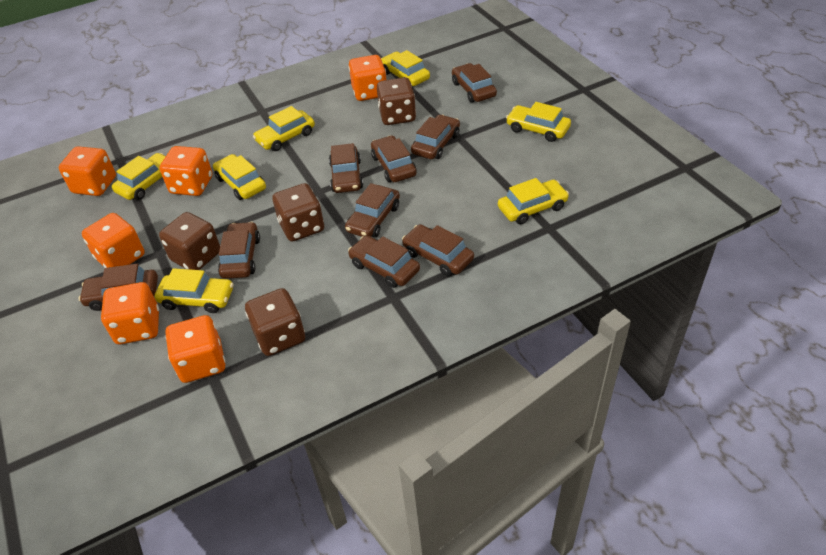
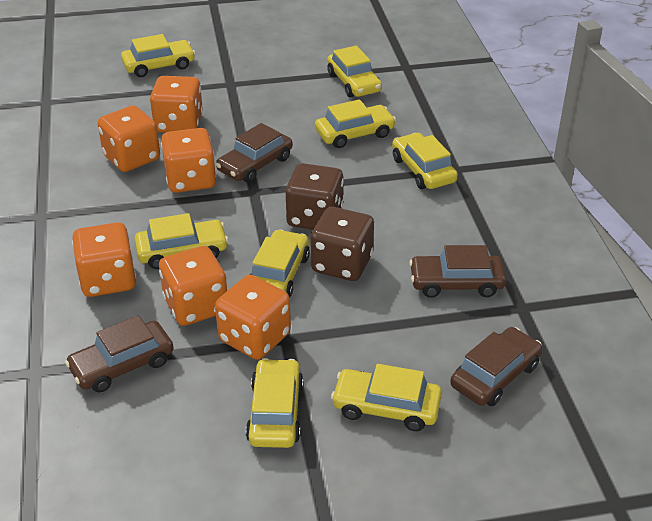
brown car: 9 -> 4
brown dice: 4 -> 2
yellow car: 7 -> 8

